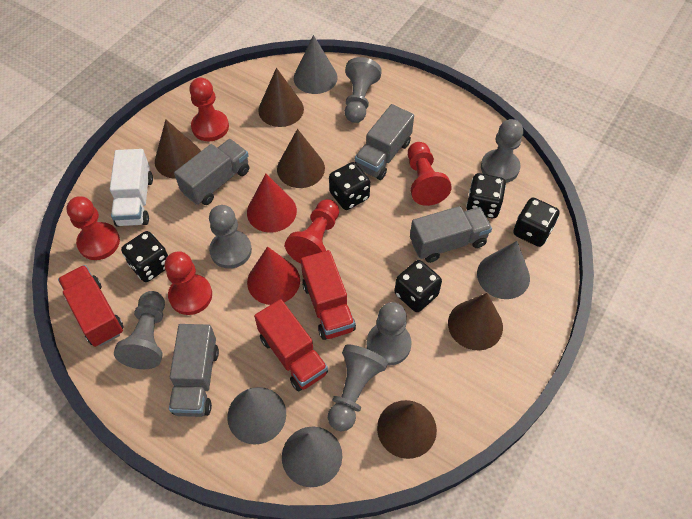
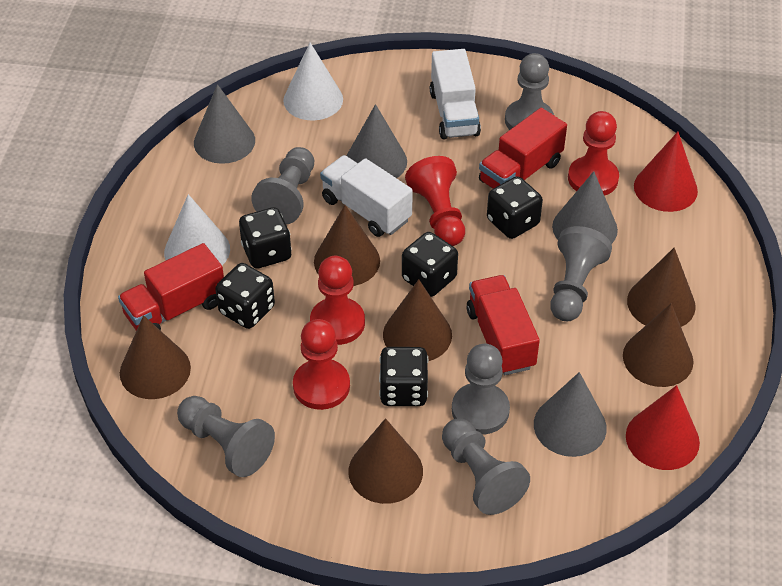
brown cone: 5 -> 6
grey truck: 4 -> 0
red pawn: 5 -> 4
white cone: 0 -> 2
white truck: 1 -> 2

